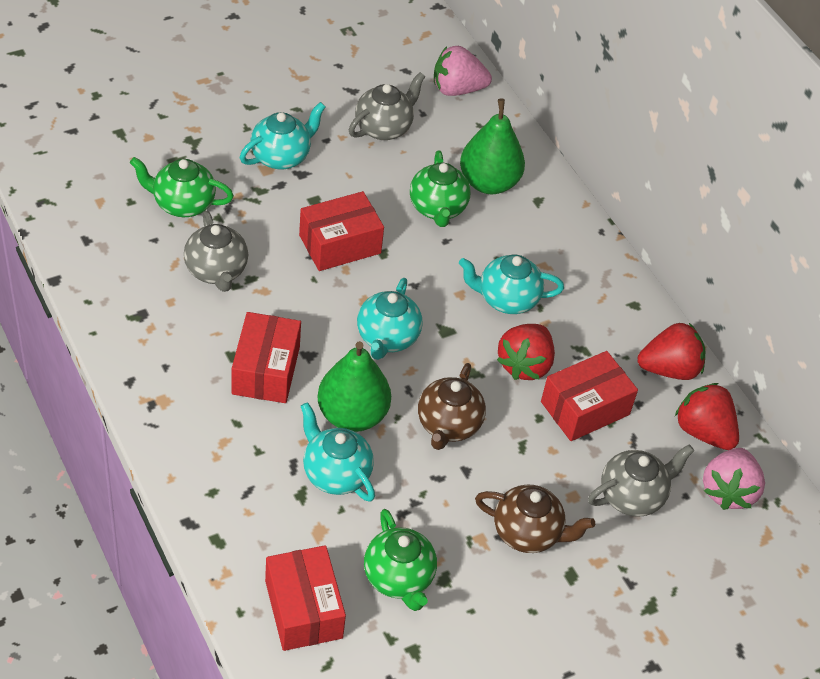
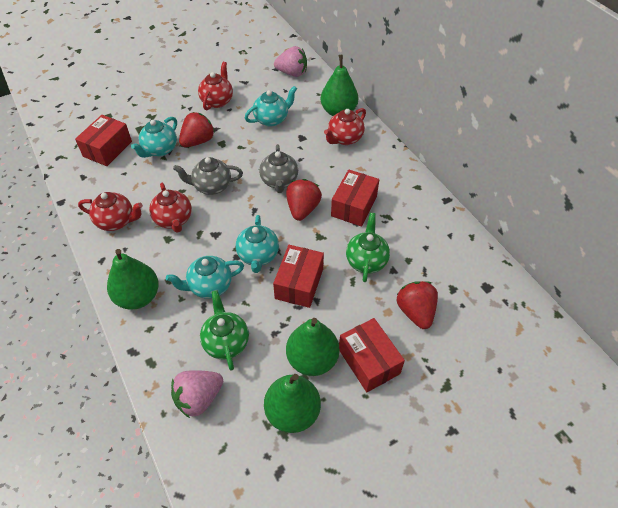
brown teapot: 2 -> 0
green pear: 2 -> 4
green teapot: 3 -> 2
grey teapot: 3 -> 2
red teapot: 0 -> 4

